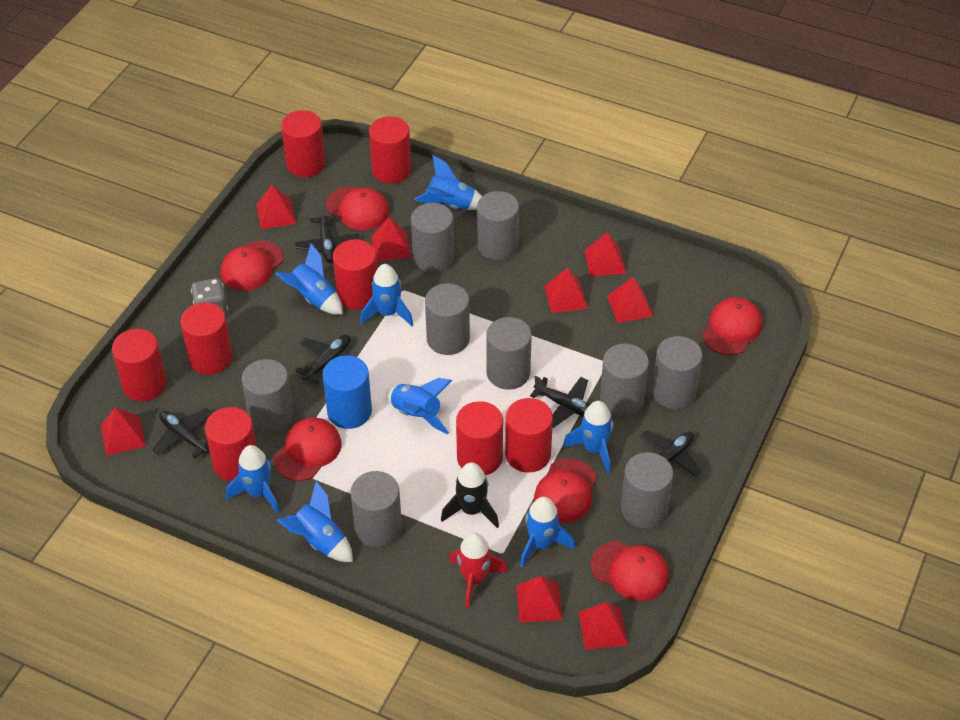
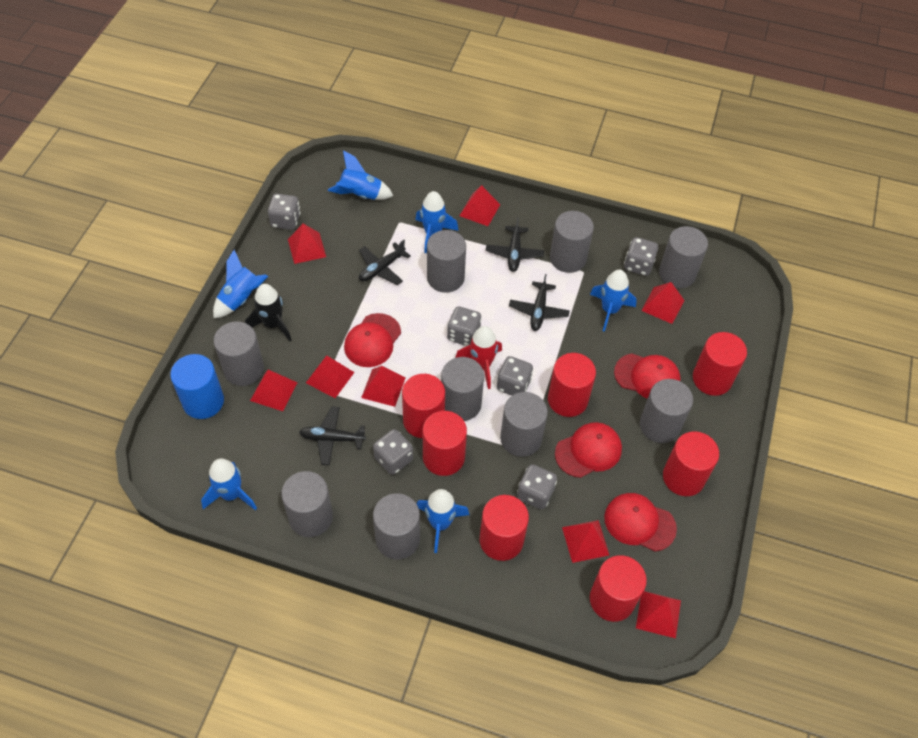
black plane: 5 -> 4
blue rocket: 8 -> 6
grey dice: 1 -> 6
red cap: 6 -> 4
red cylinder: 8 -> 7

